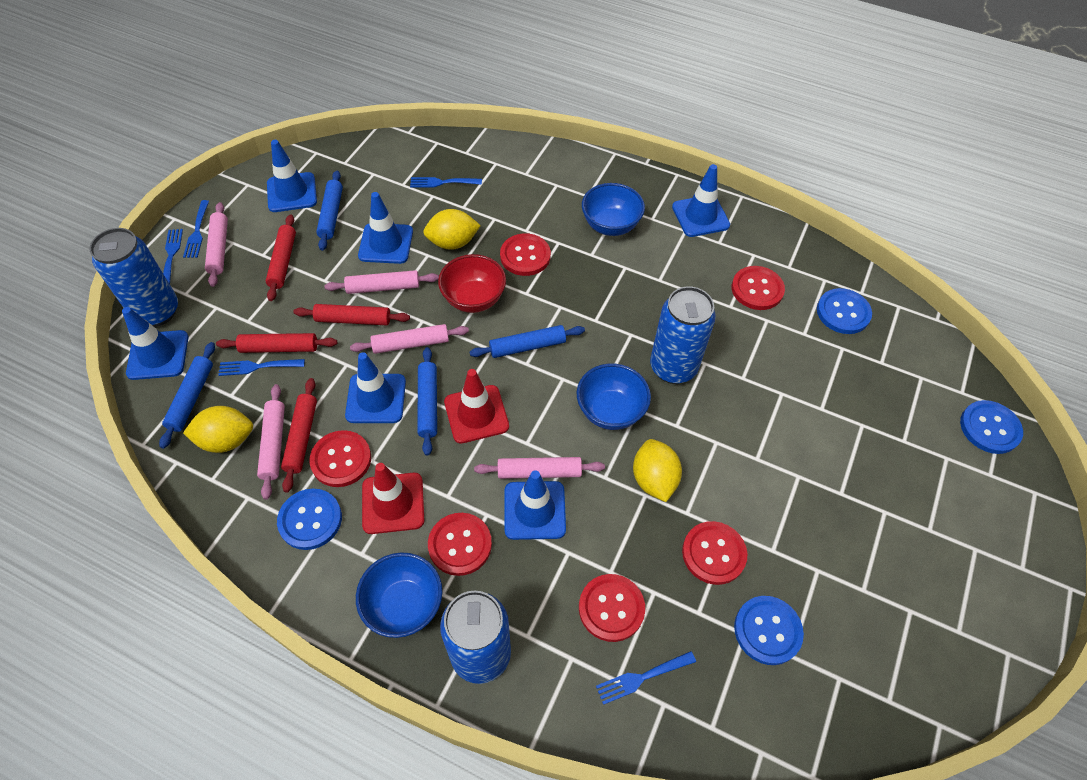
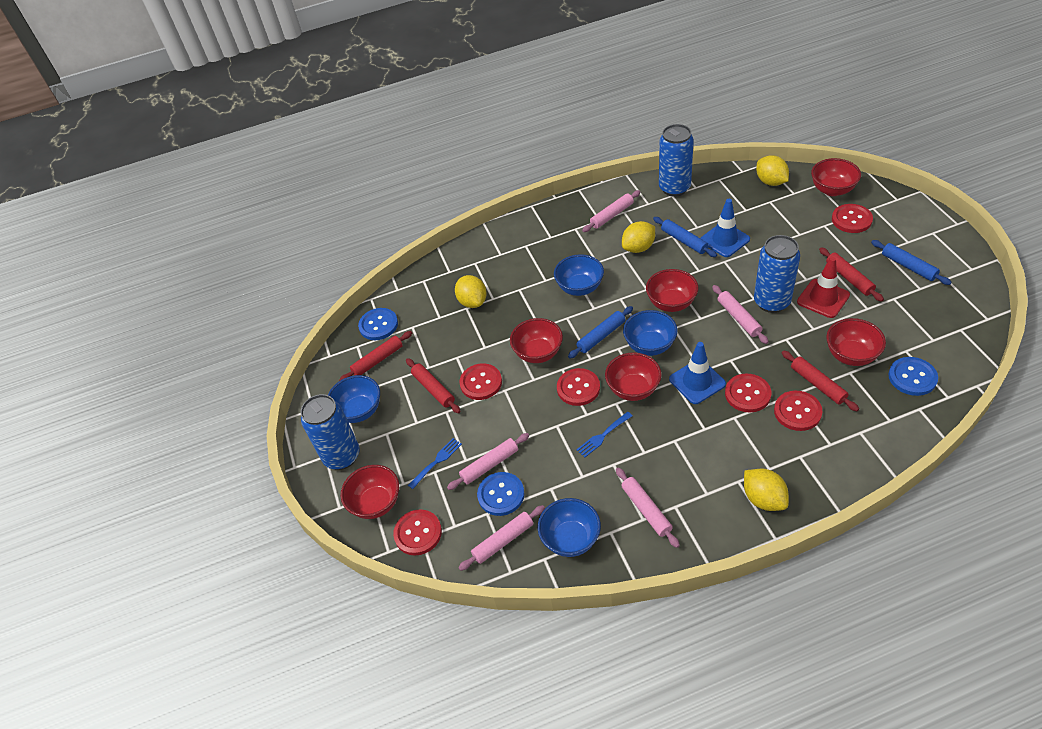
blue bowl: 3 -> 4
blue button: 4 -> 3
blue fork: 5 -> 2
blue rolling pin: 4 -> 3
blue traffic cone: 6 -> 2
red bowl: 1 -> 6
red traffic cone: 2 -> 1
yellow lemon: 3 -> 4

